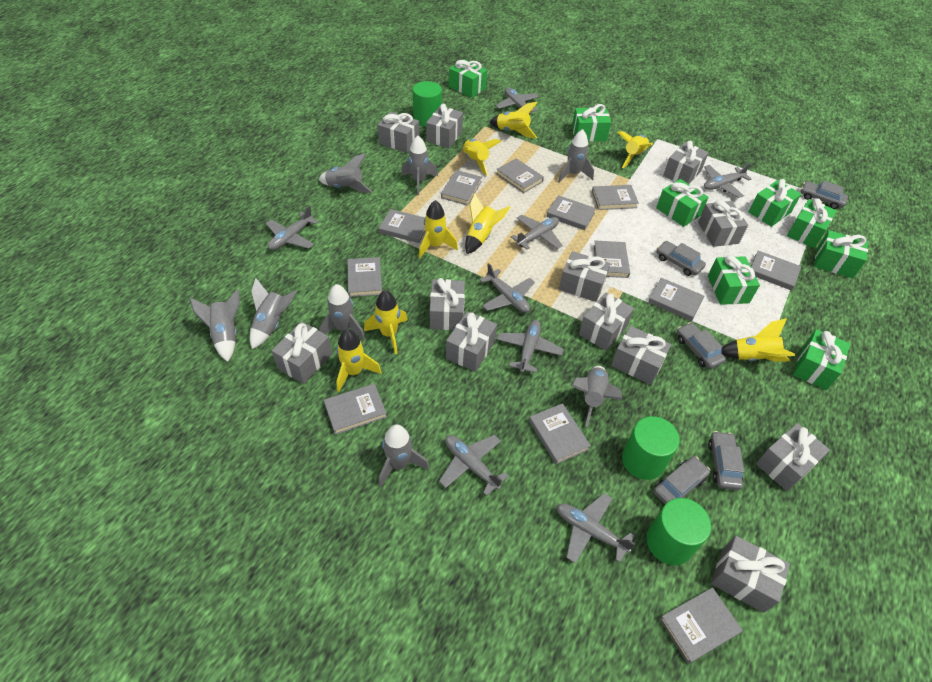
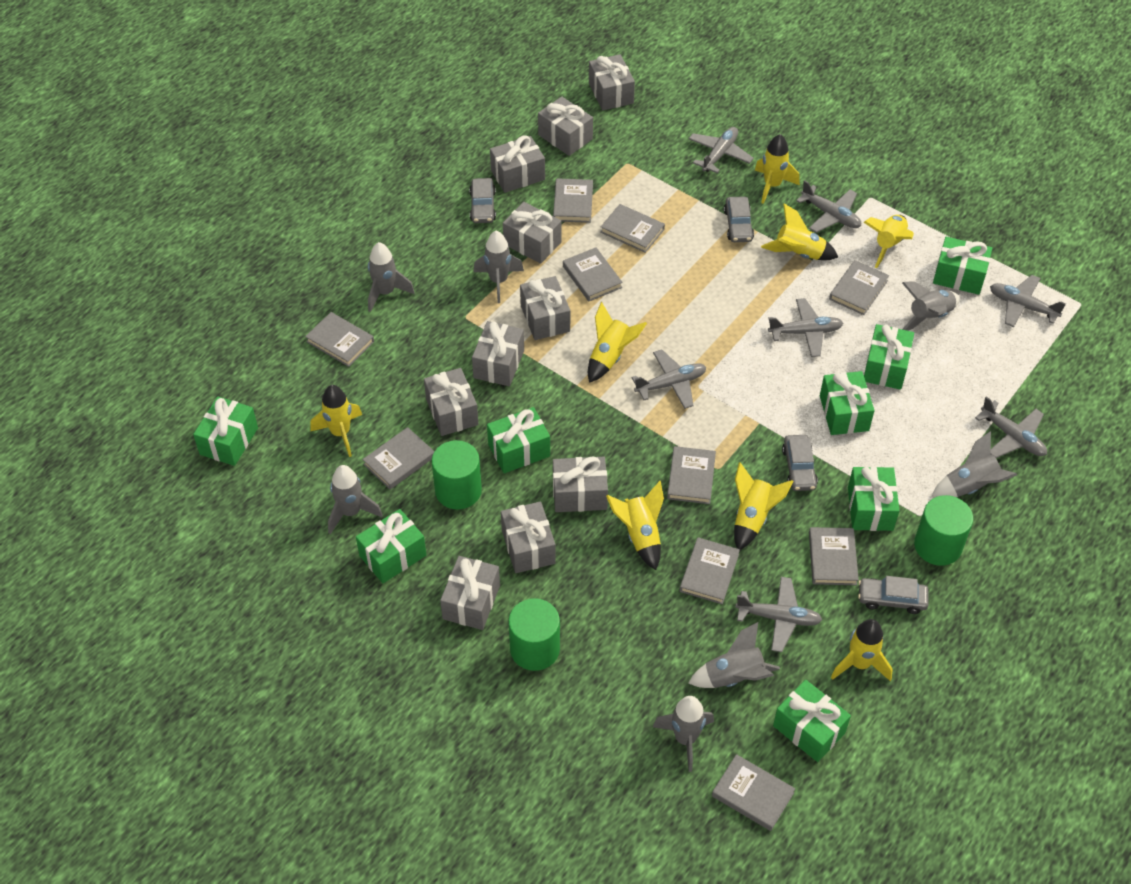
grey book: 12 -> 10
grey car: 5 -> 4
grey gift: 12 -> 10
grey plane: 8 -> 7
grey rocket: 8 -> 7

